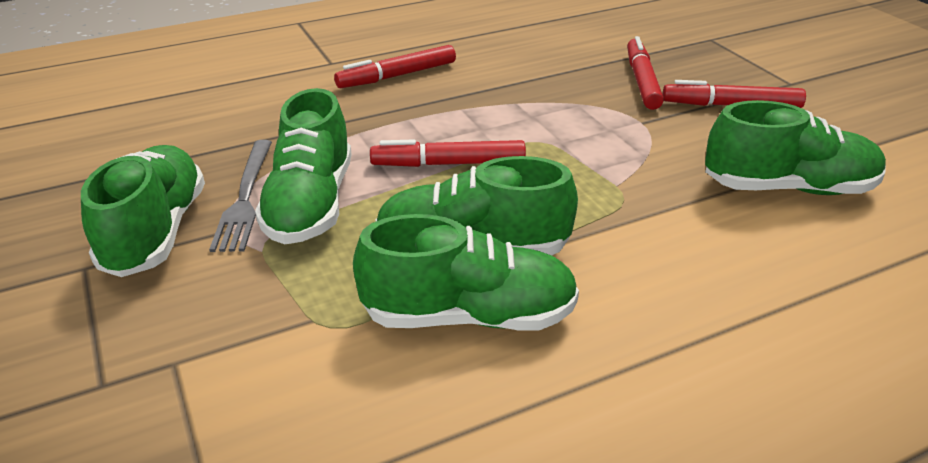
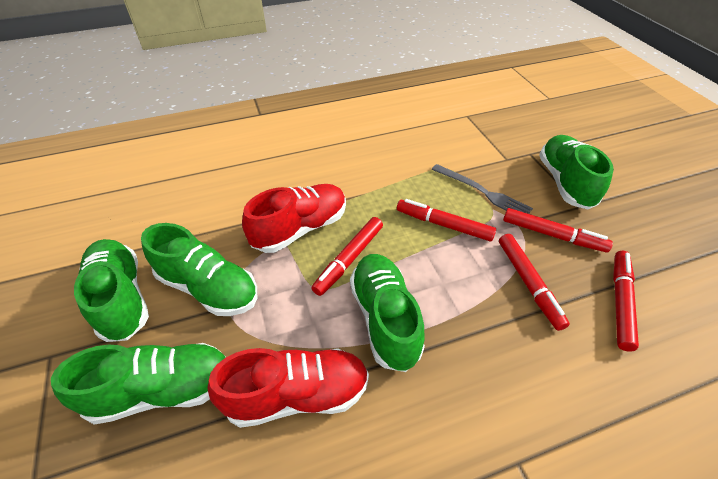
red marker: 4 -> 5
red shoe: 0 -> 2

